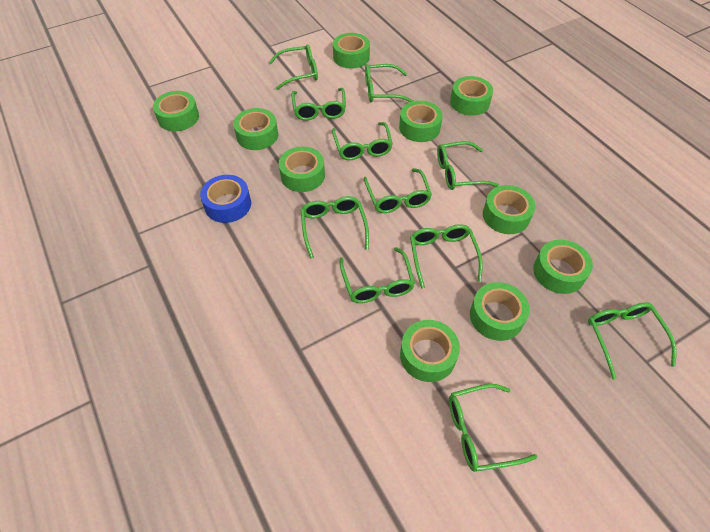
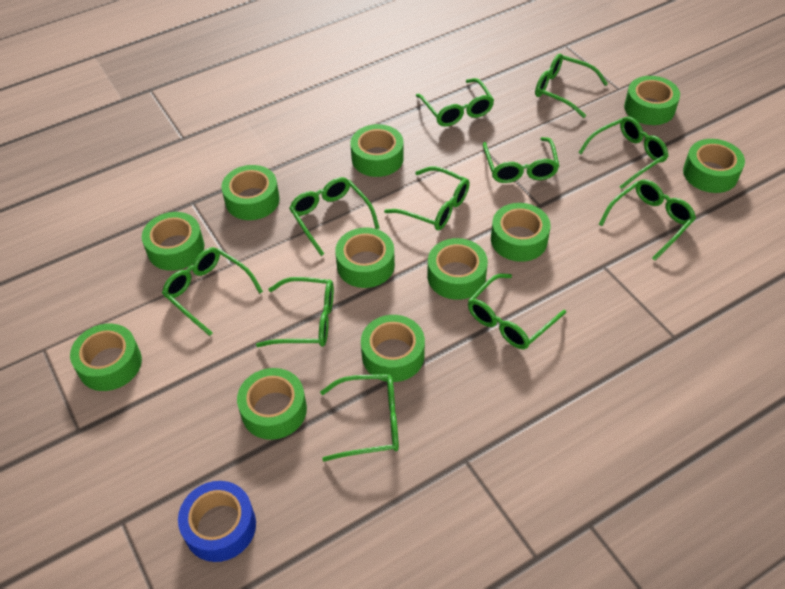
green tape: 10 -> 11

